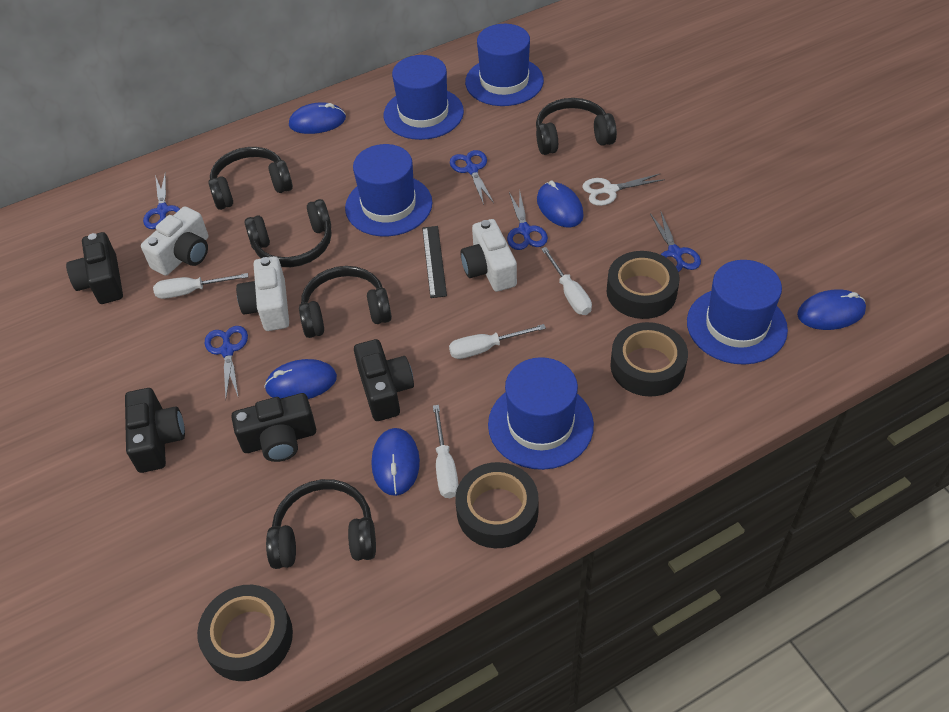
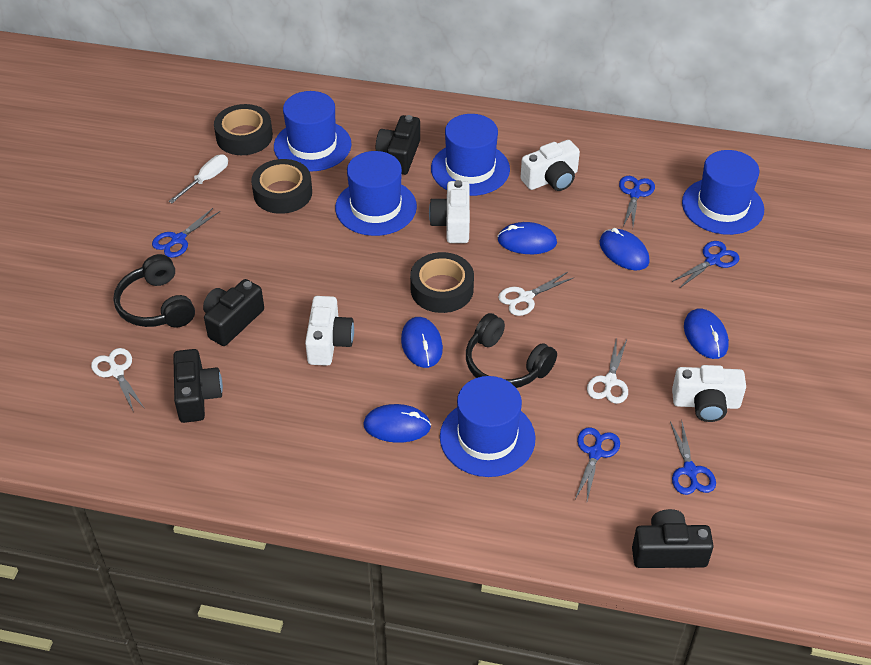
black headphones: 5 -> 2
black ruler: 1 -> 0
black tape: 4 -> 3
white camera: 3 -> 4
white scissors: 1 -> 3
white screwdriver: 4 -> 1

